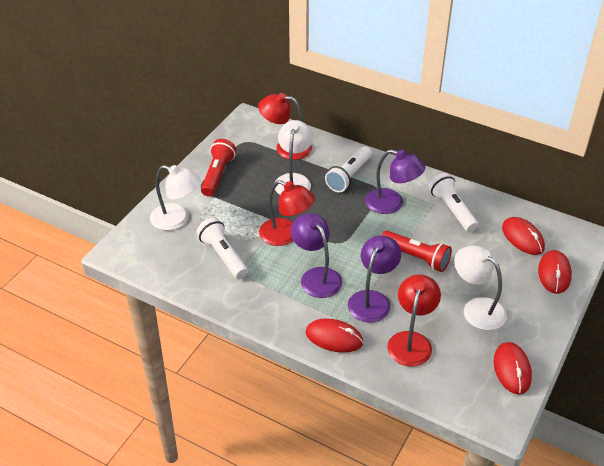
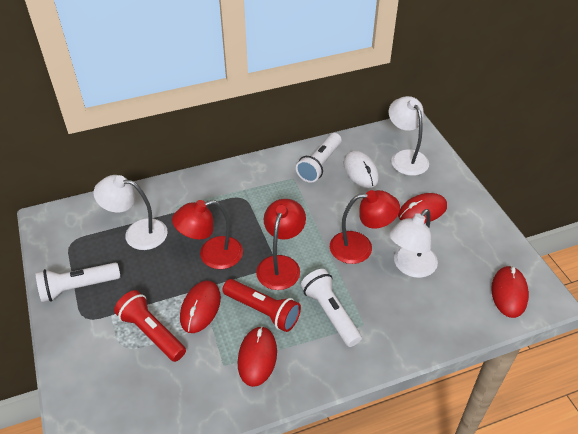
purple lamp: 3 -> 0
white mouse: 0 -> 1

